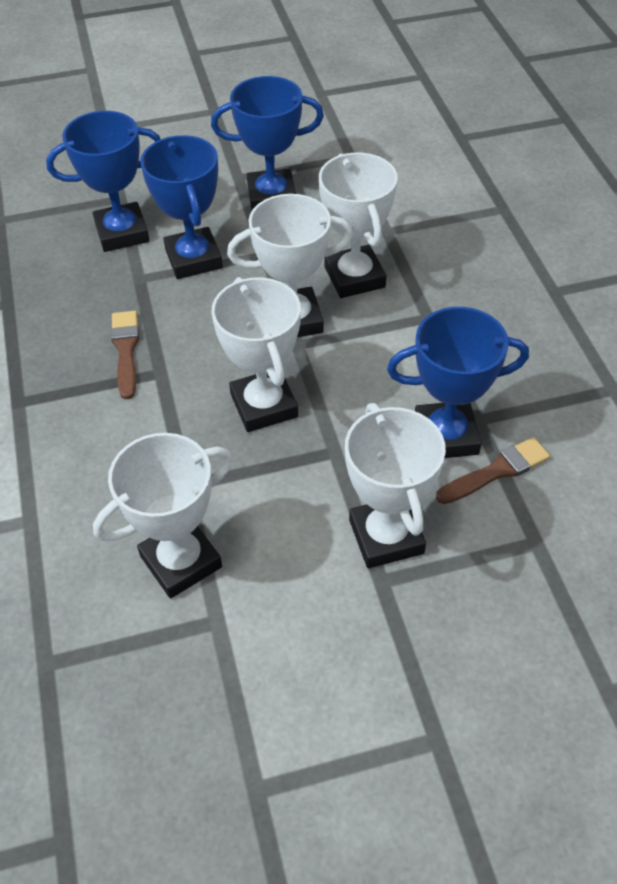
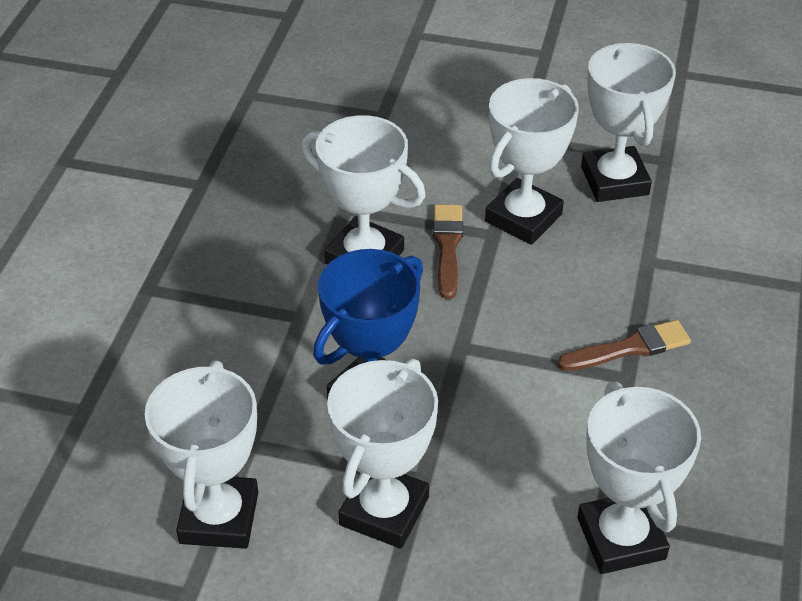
blue trophy: 4 -> 1
white trophy: 5 -> 6

